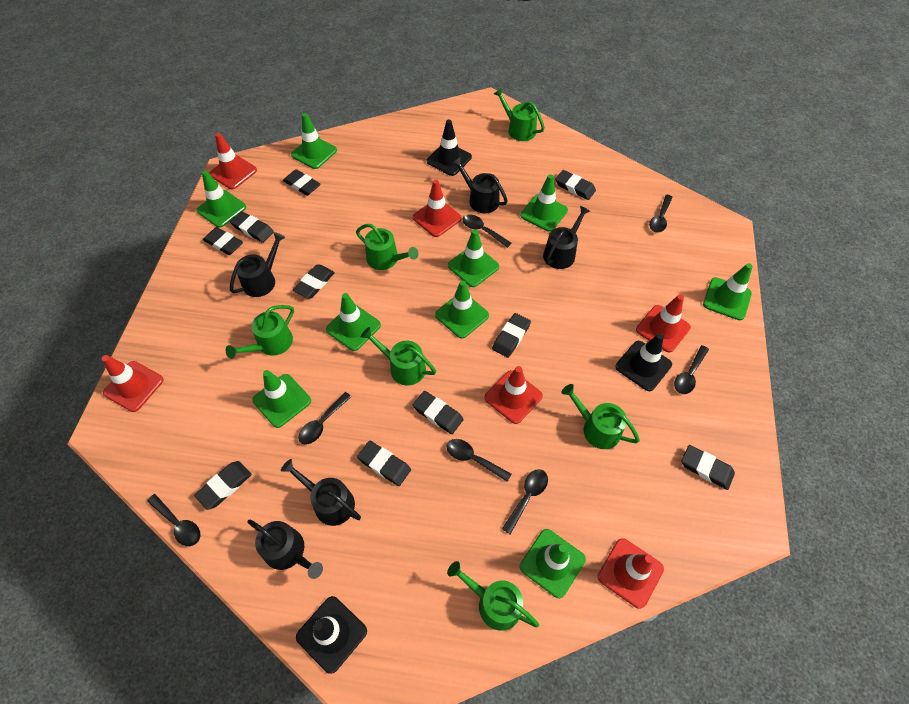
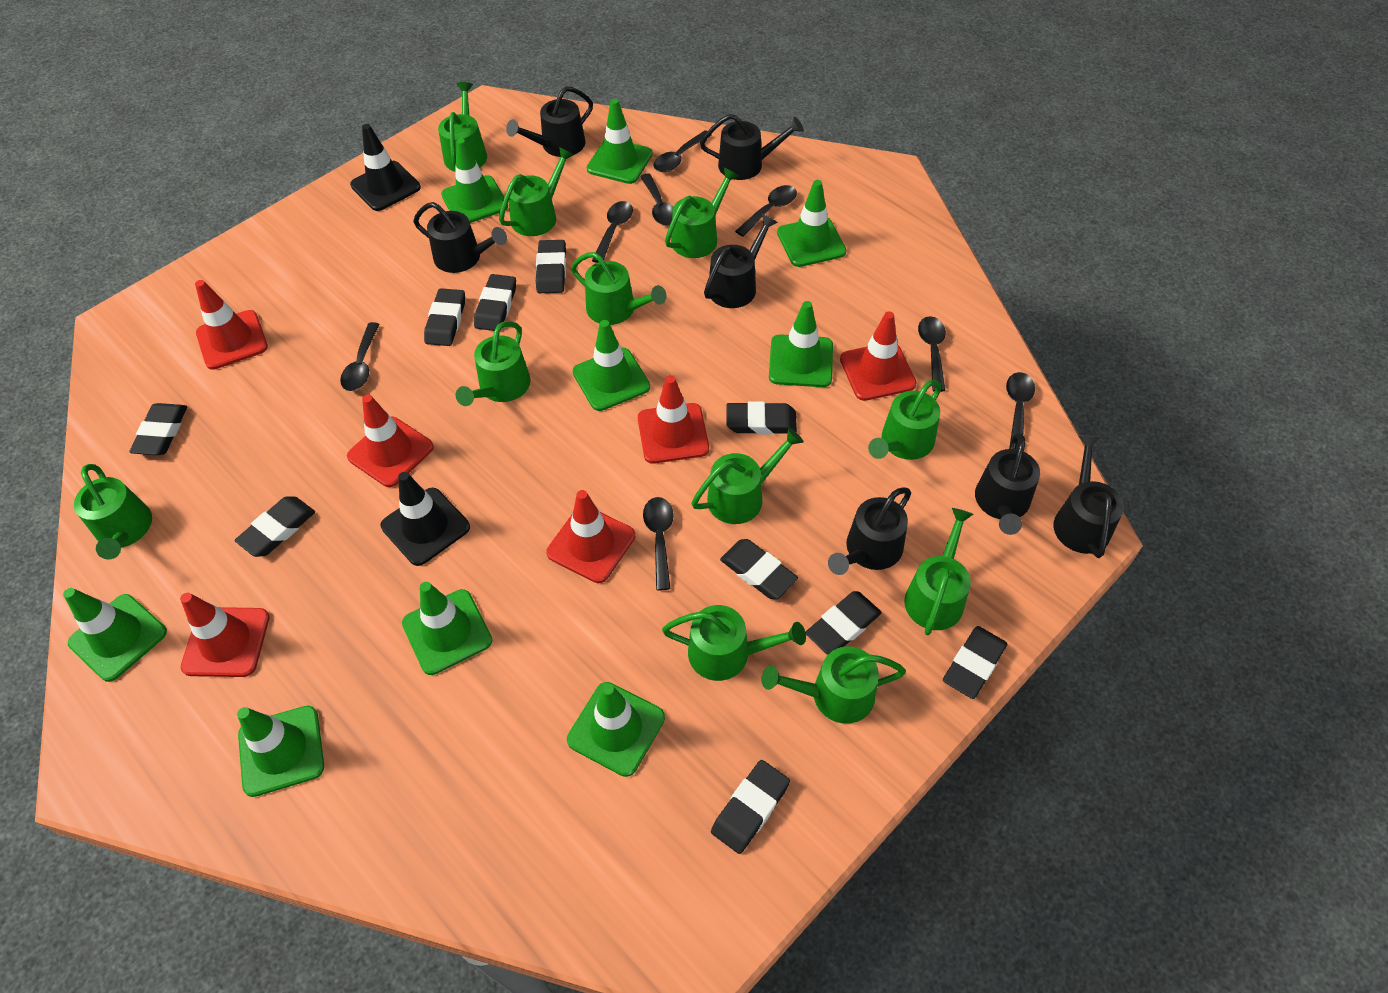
black spoon: 7 -> 8
black traffic cone: 3 -> 2
black watering can: 5 -> 7
green watering can: 6 -> 11

